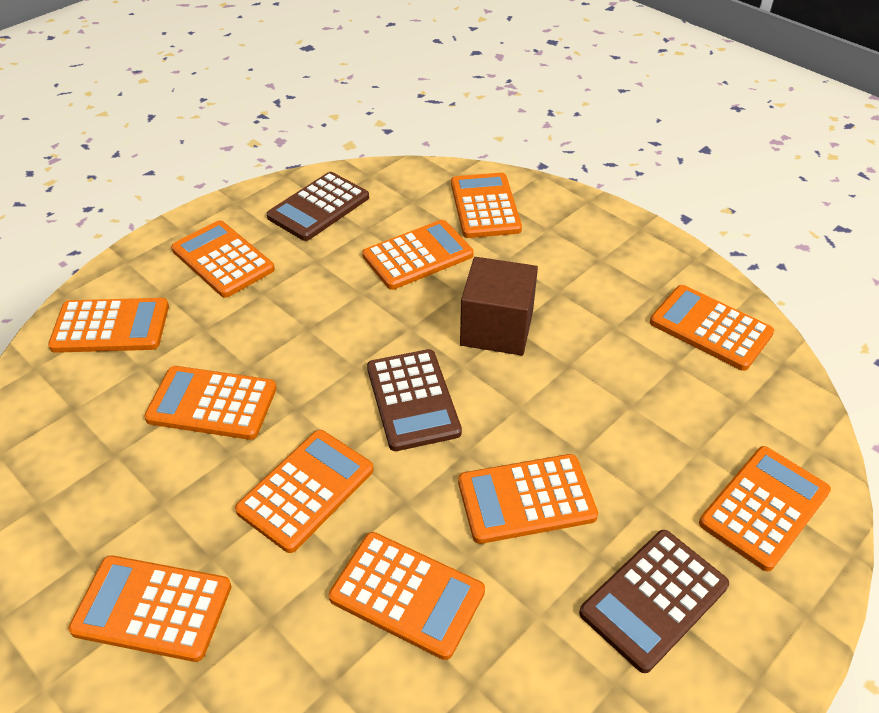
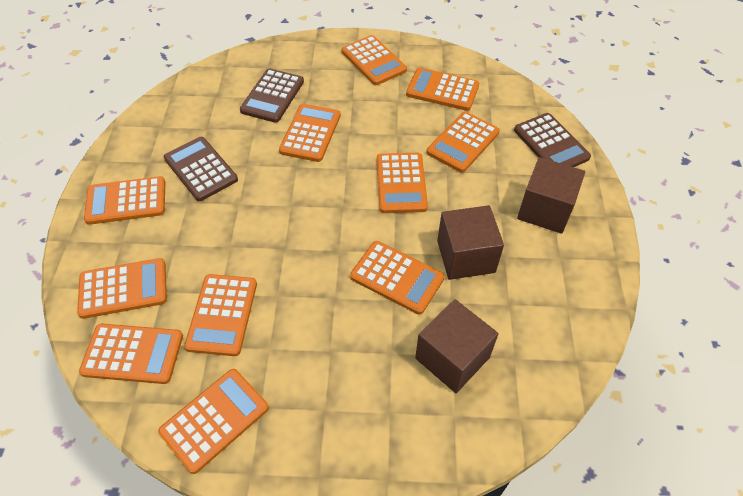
brown cube: 1 -> 3

